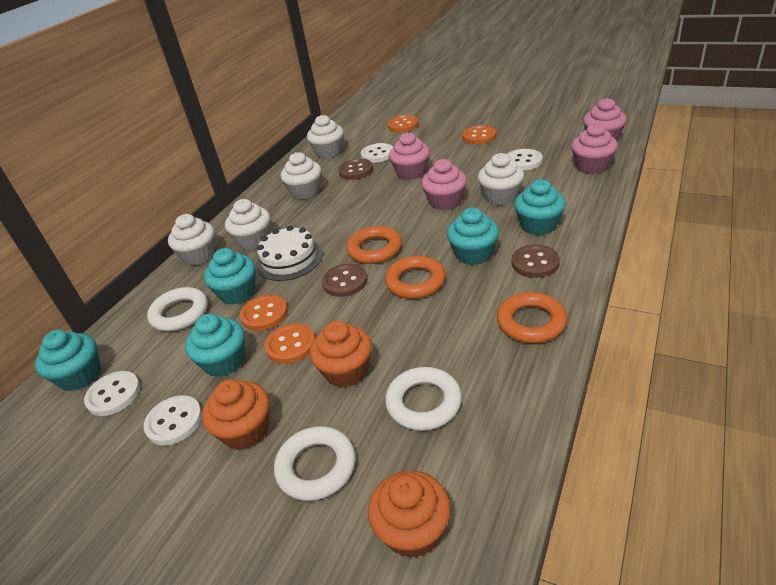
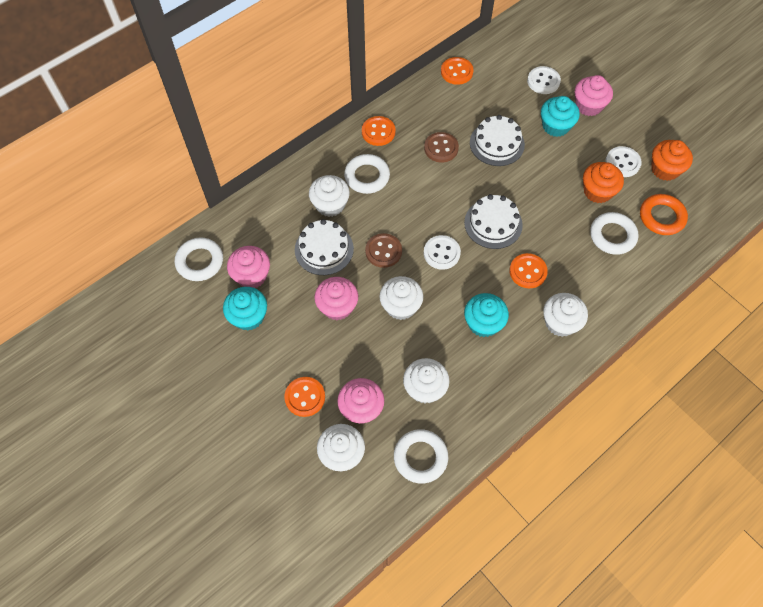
brown button: 3 -> 2
orange cupcake: 3 -> 2
orange ring: 3 -> 1
turquoise cupcake: 5 -> 3
white button: 4 -> 3
white cake: 1 -> 3
white ring: 3 -> 4

